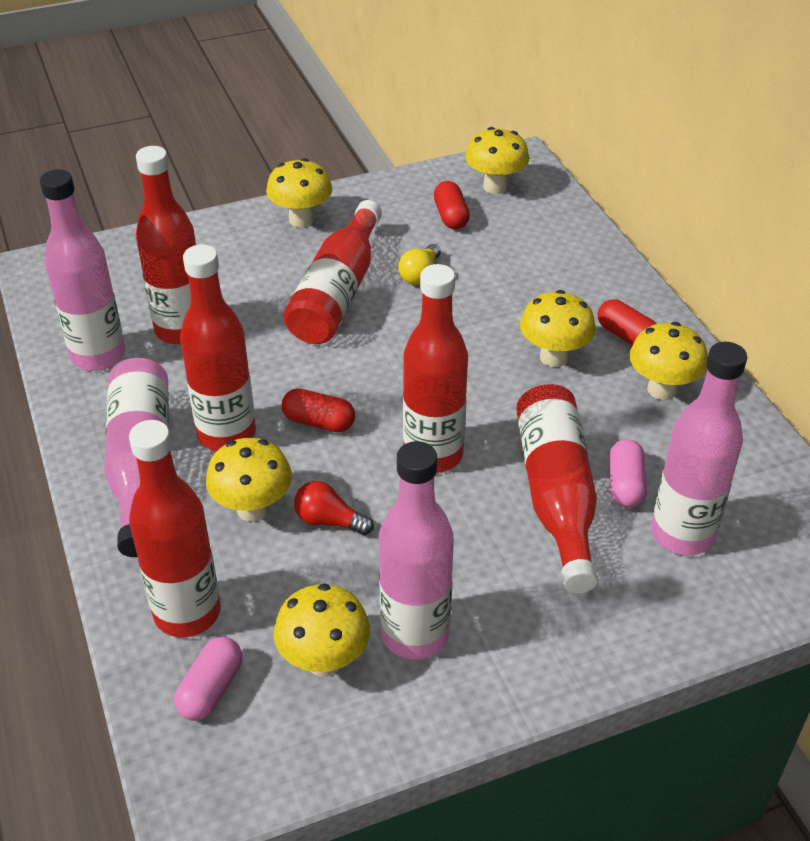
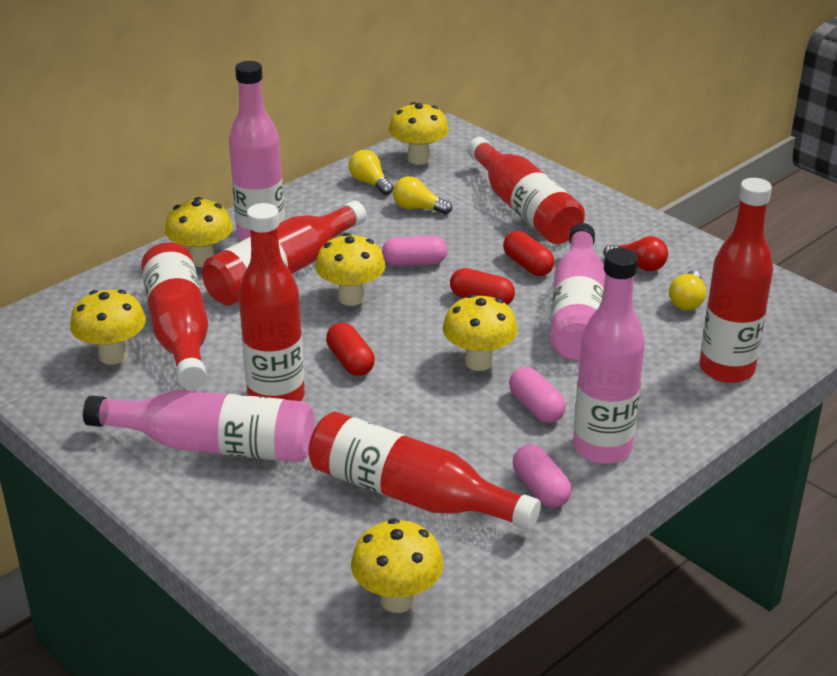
pink capsule: 2 -> 3
yellow light bulb: 1 -> 3

